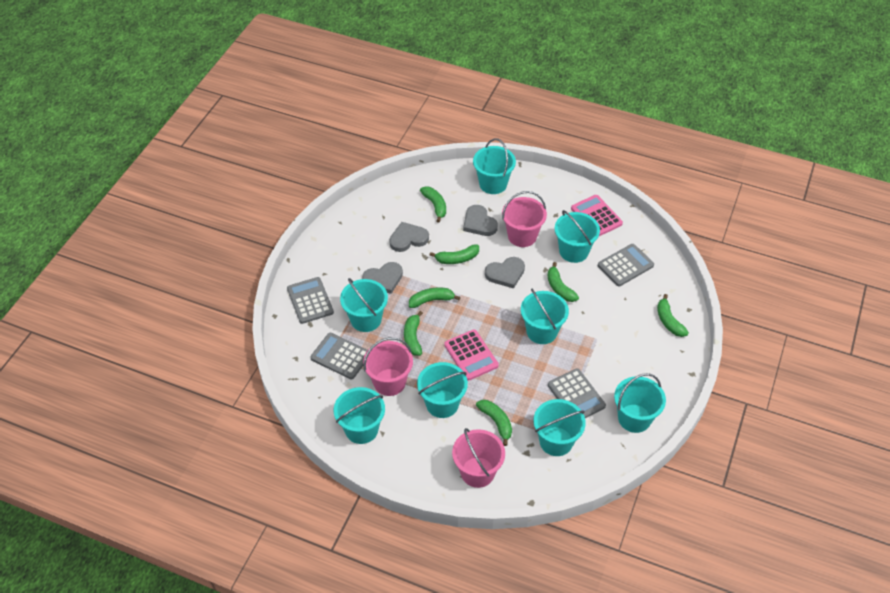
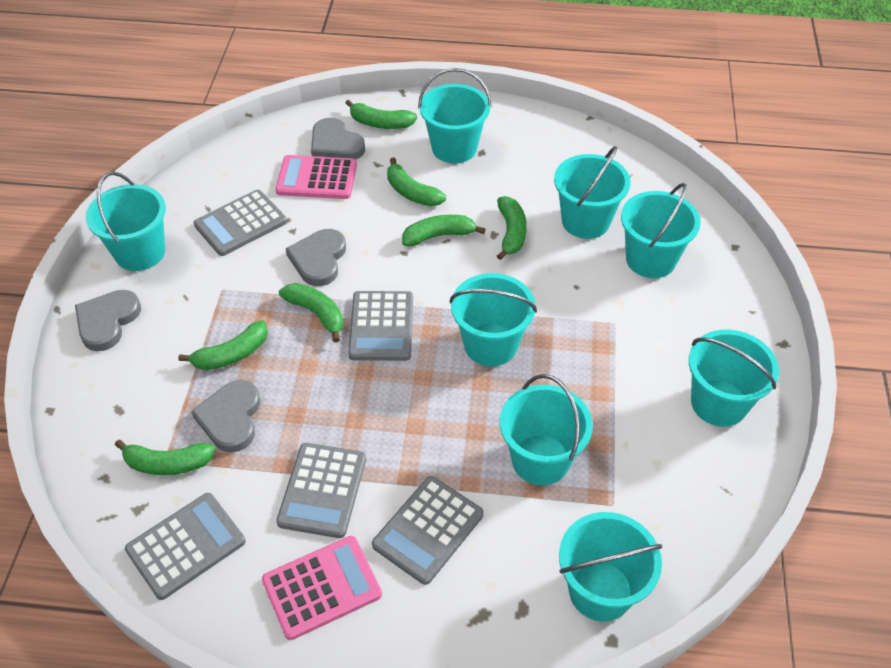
grey calculator: 4 -> 5
pink bucket: 3 -> 0

